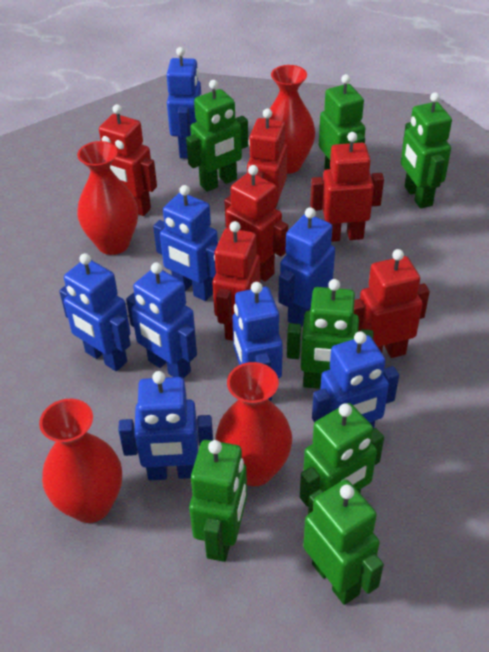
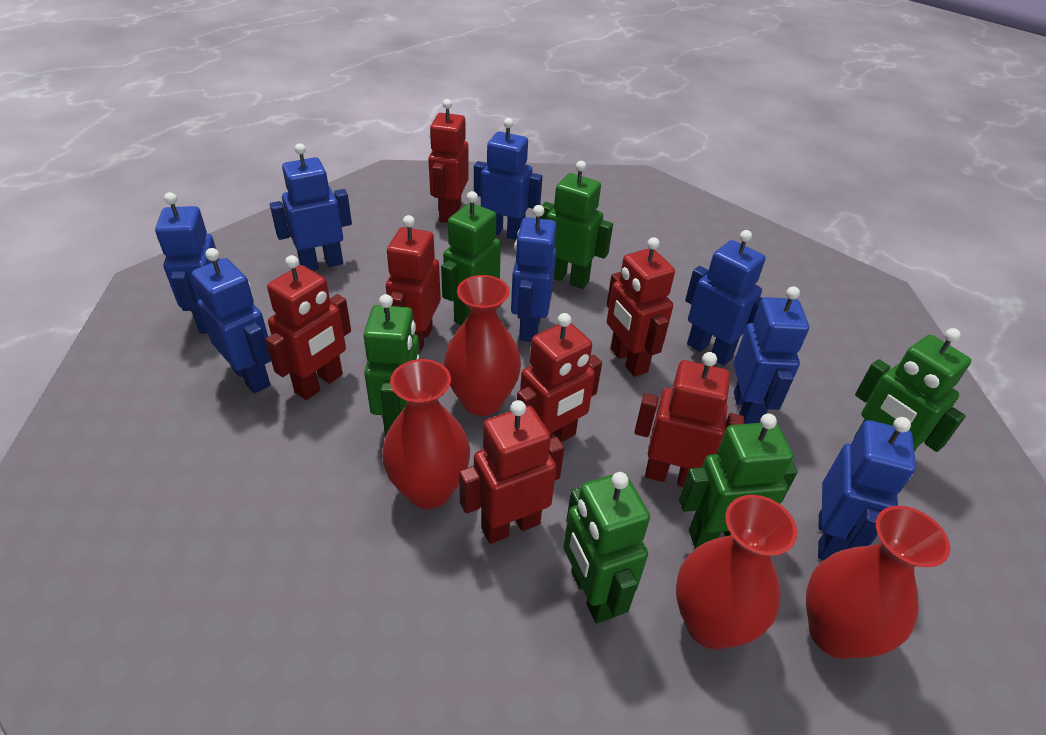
green robot: 7 -> 6
red robot: 6 -> 7

